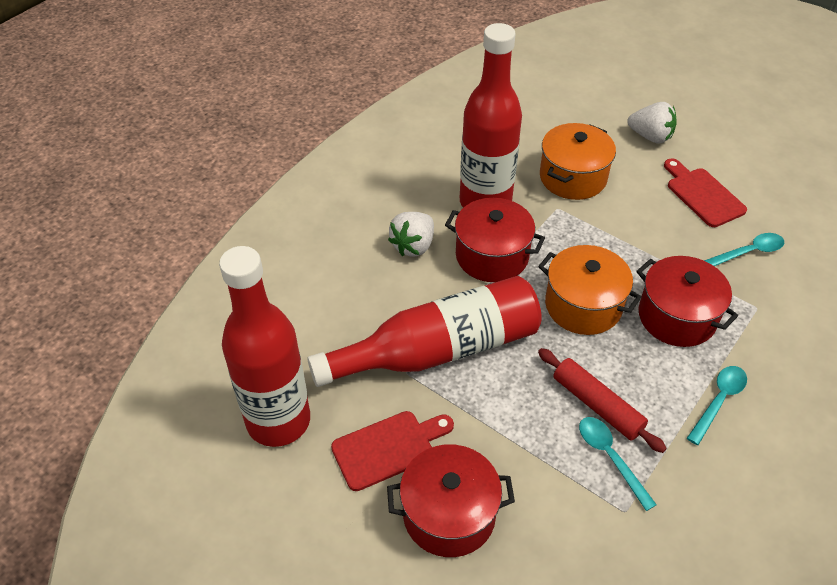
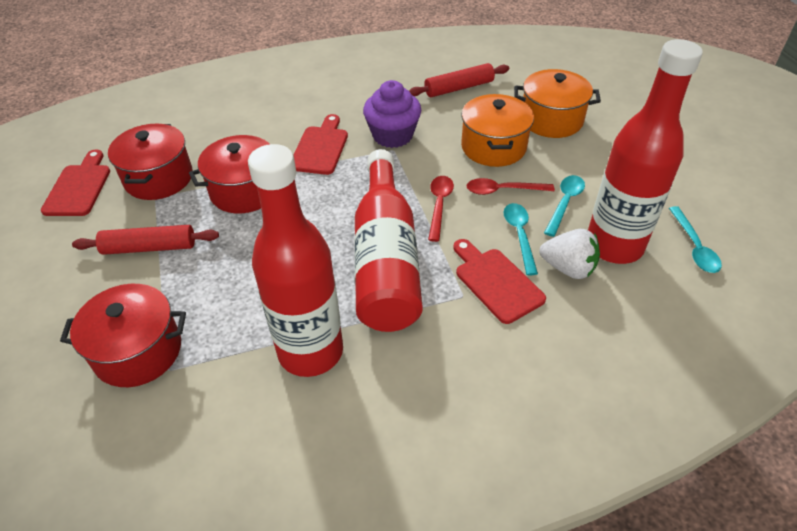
purple cupcake: 0 -> 1
red cutting board: 2 -> 3
red rolling pin: 1 -> 2
red spoon: 0 -> 2
white strawberry: 2 -> 1

